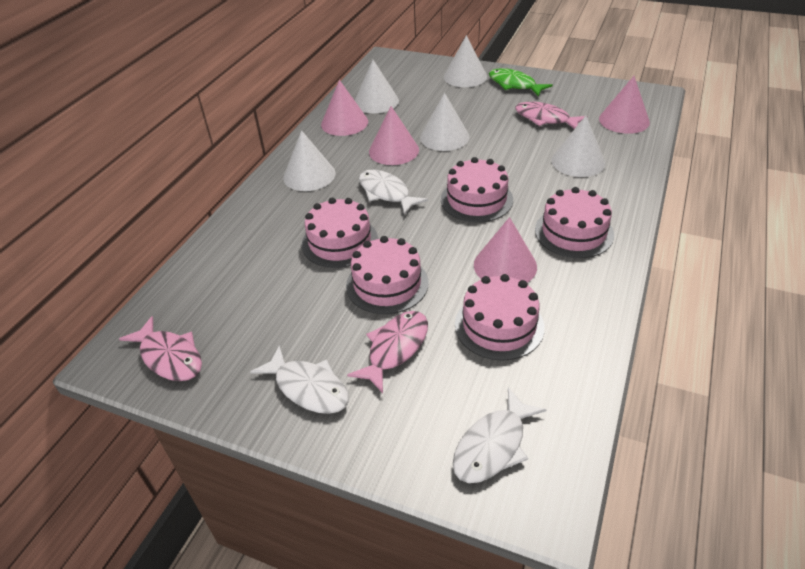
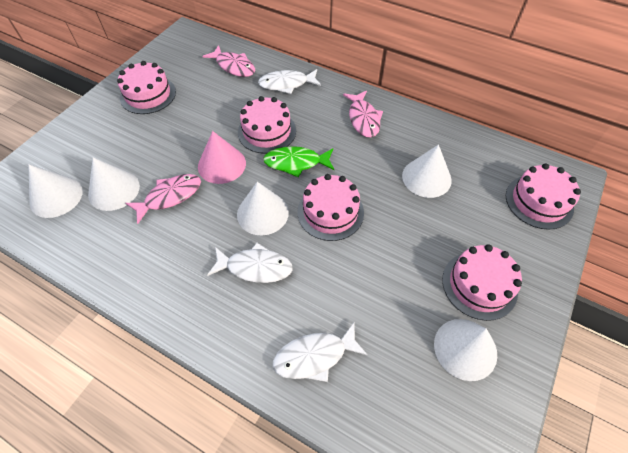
pink cone: 4 -> 1

